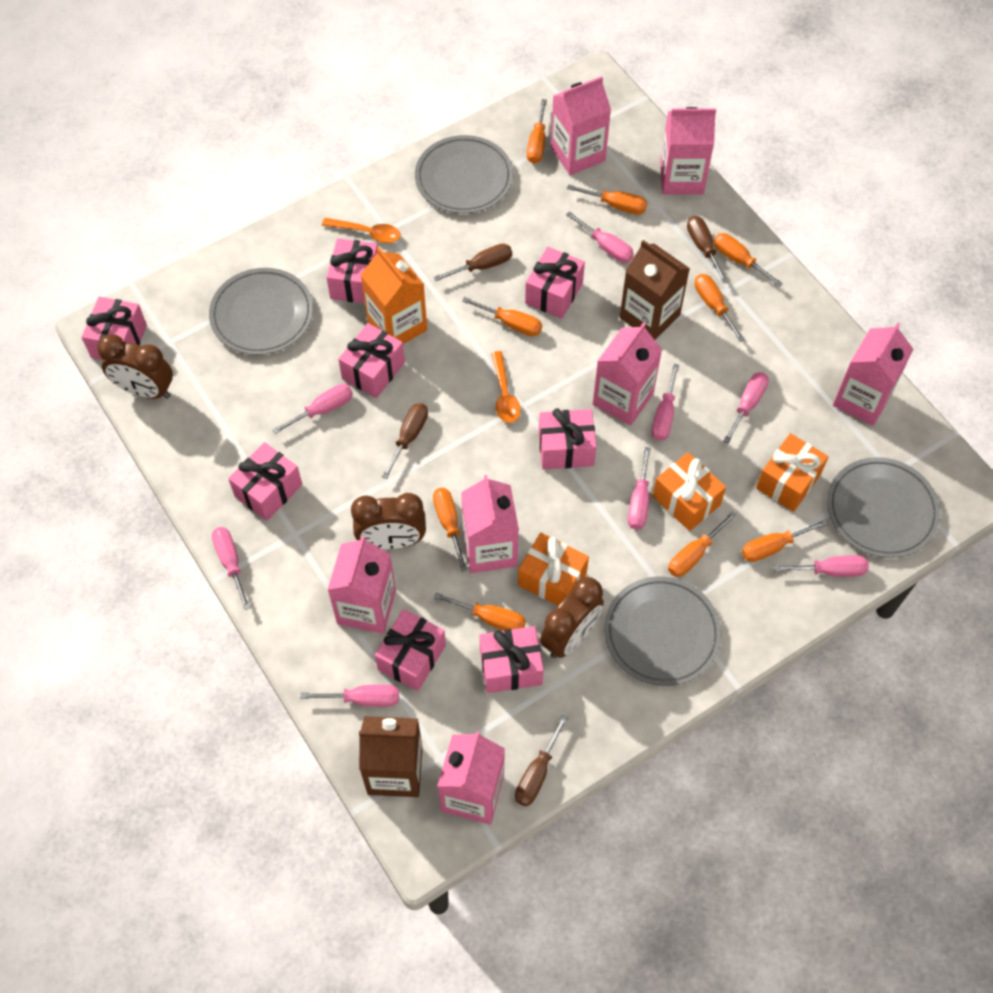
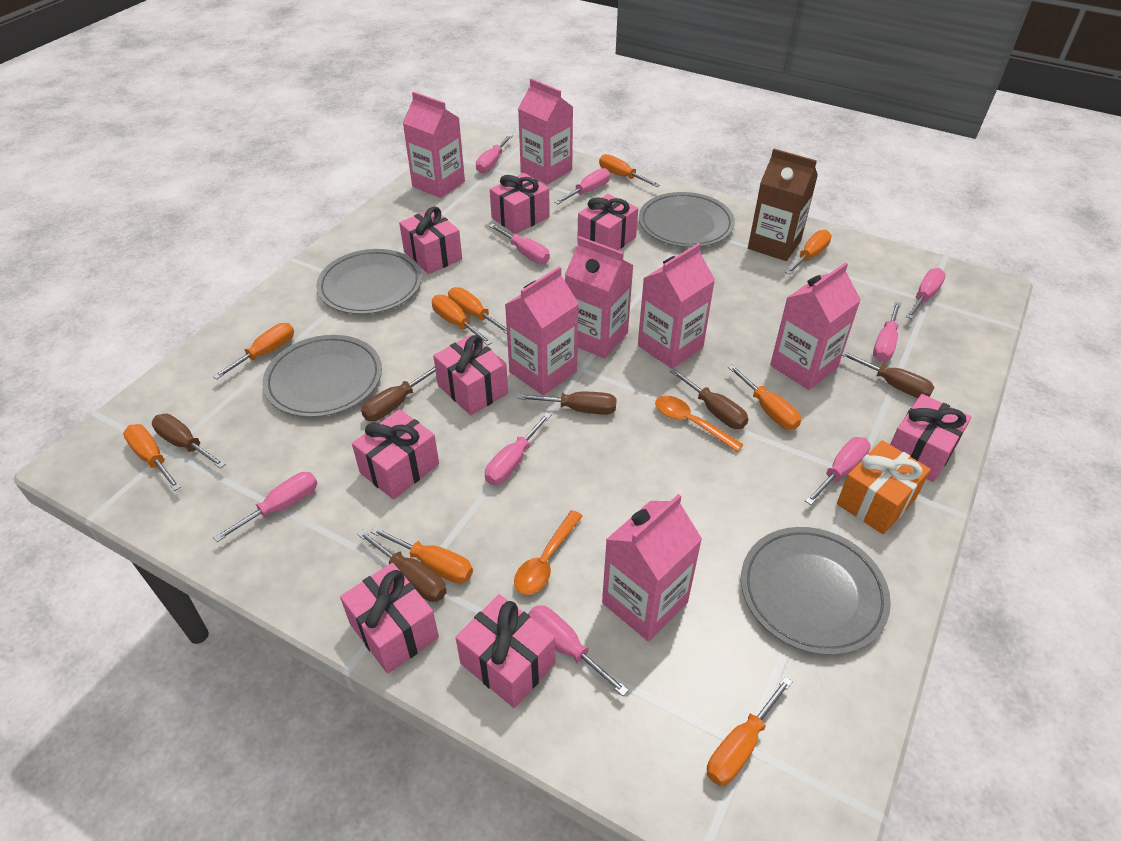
brown carton: 2 -> 1
brown clock: 3 -> 0
brown screwdriver: 4 -> 6
orange carton: 1 -> 0
orange gift: 3 -> 1
pink screwdriver: 8 -> 9

